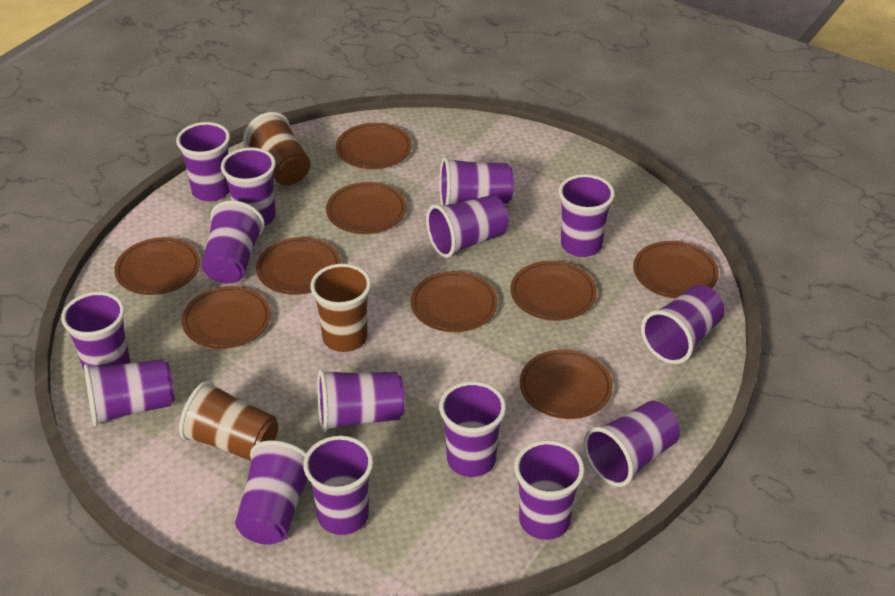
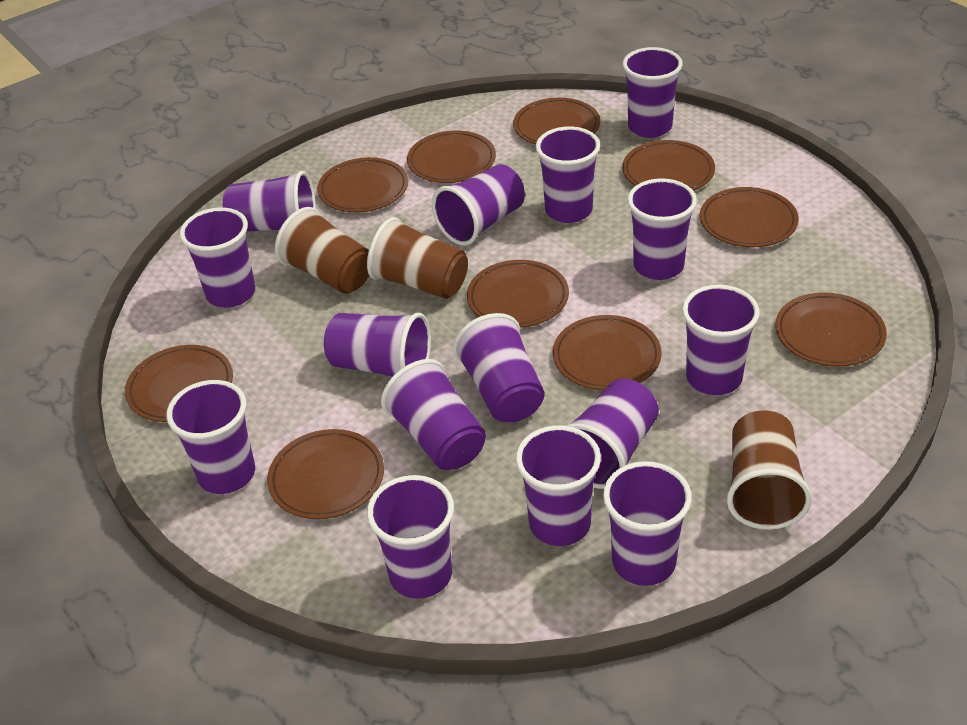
brown plate: 9 -> 10

